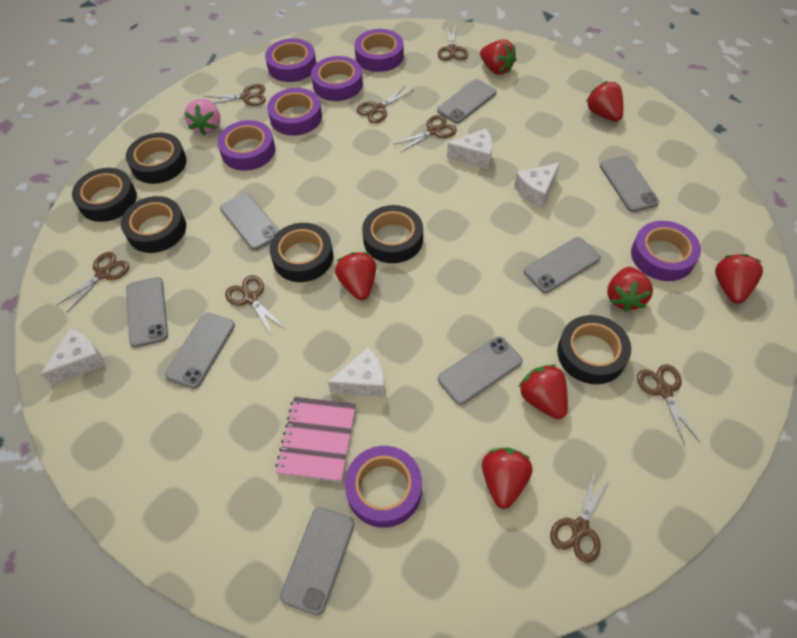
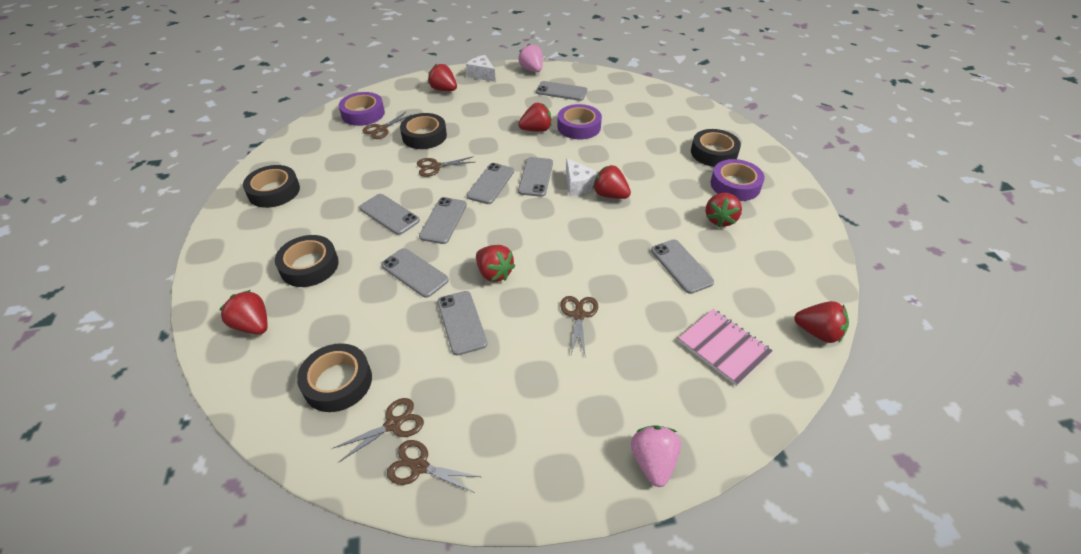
black tape: 6 -> 5
brown scissors: 8 -> 5
pink strawberry: 1 -> 2
purple tape: 7 -> 3
white cheese: 4 -> 2

